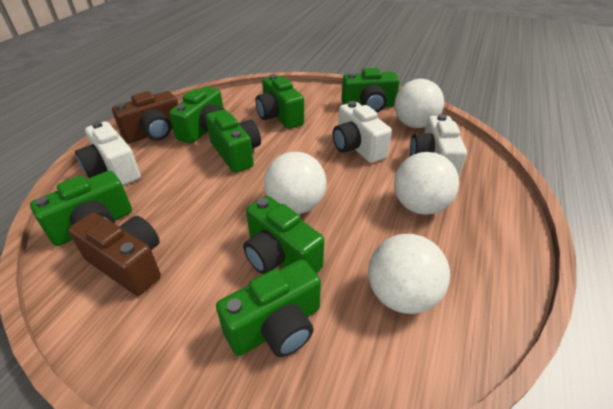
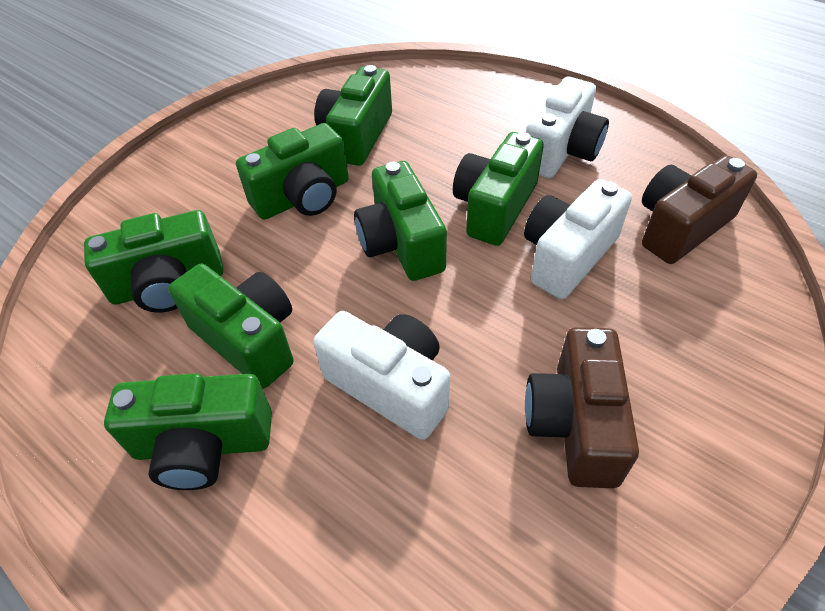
white ball: 4 -> 0

